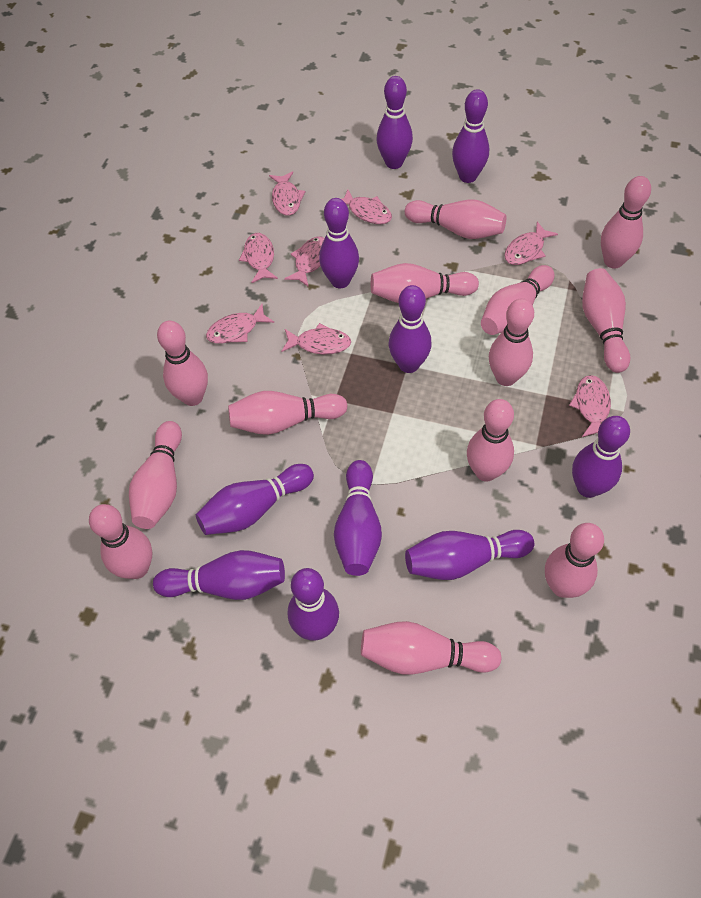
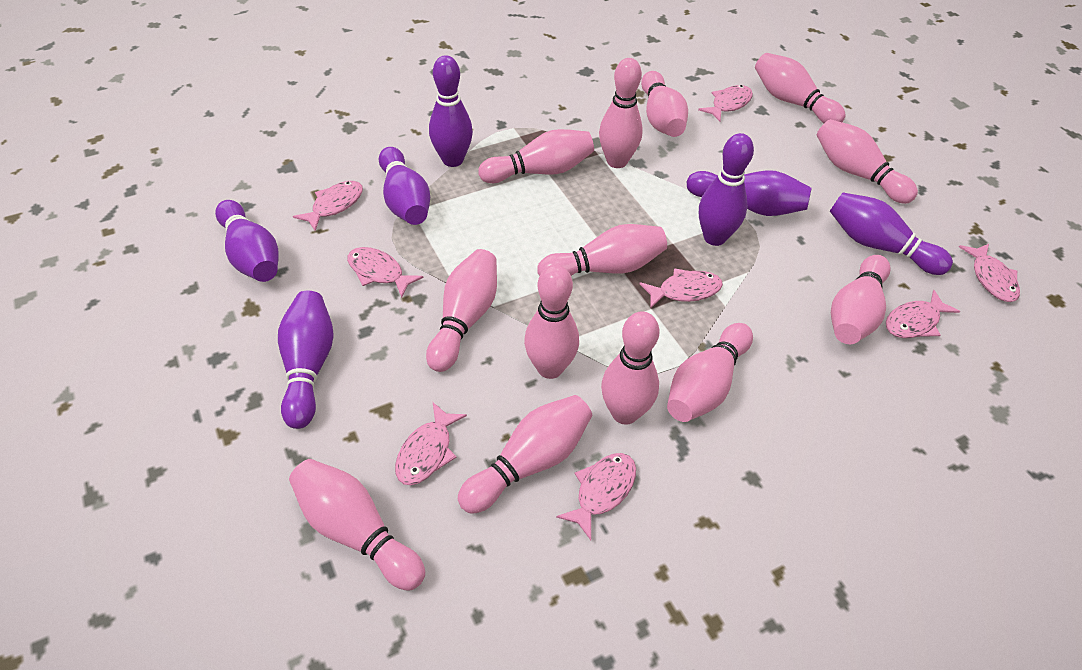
purple bowling pin: 10 -> 7

